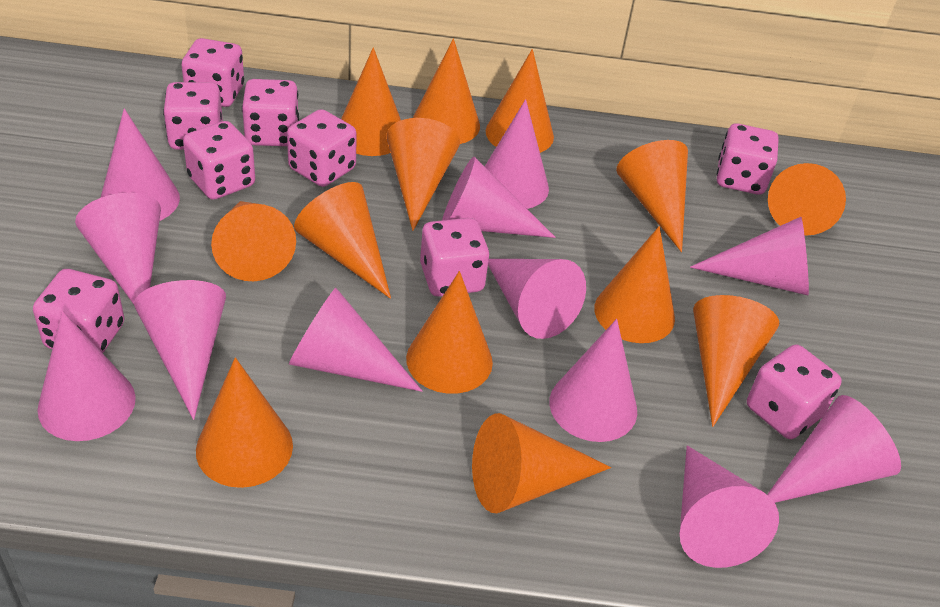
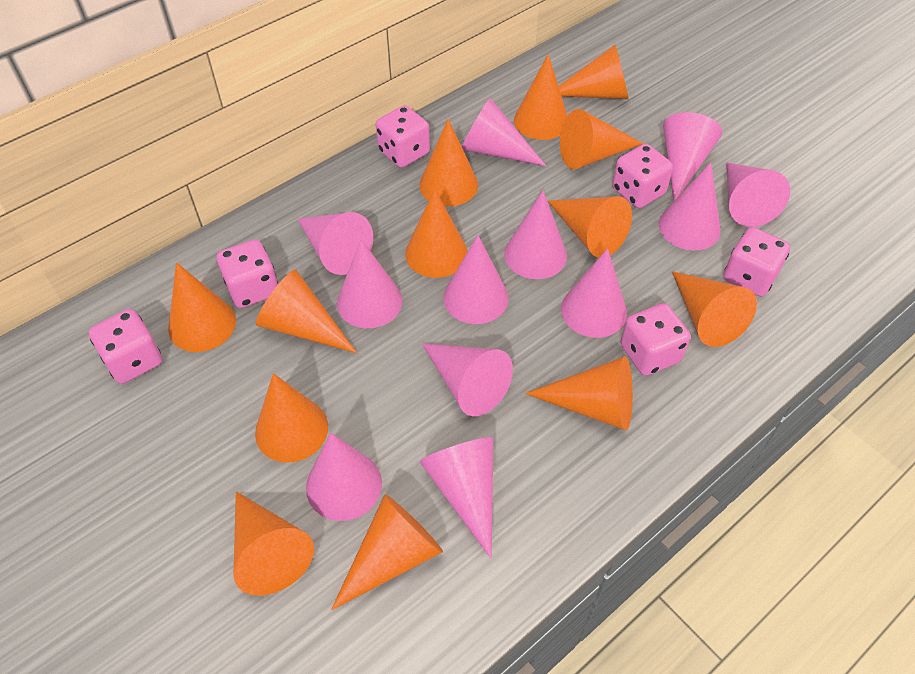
pink dice: 9 -> 6

